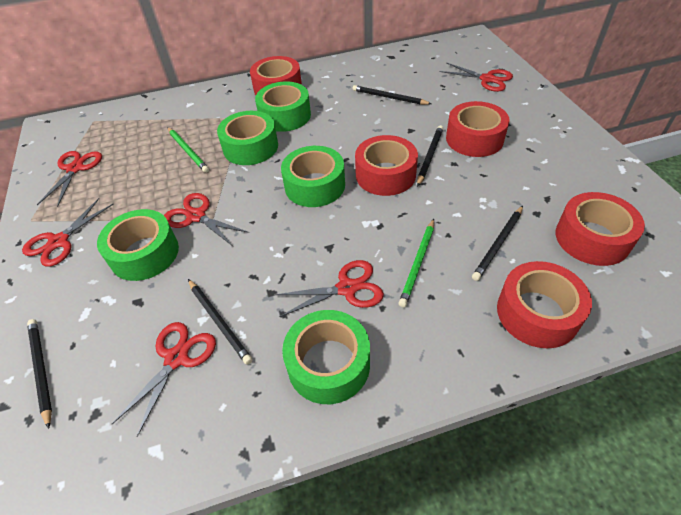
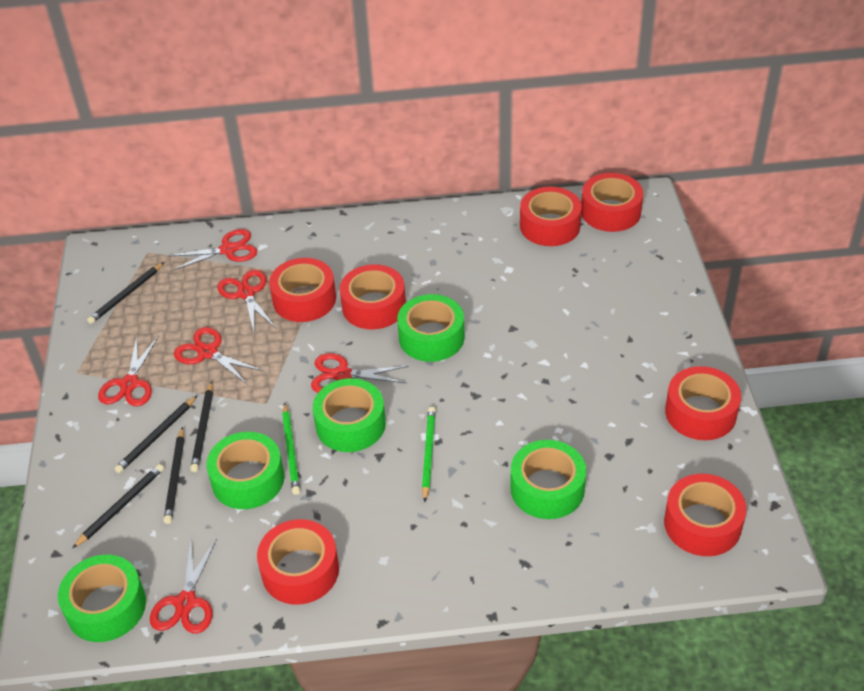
red tape: 5 -> 7

